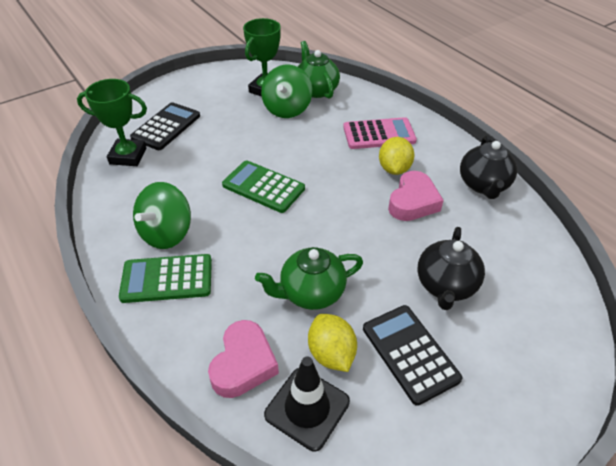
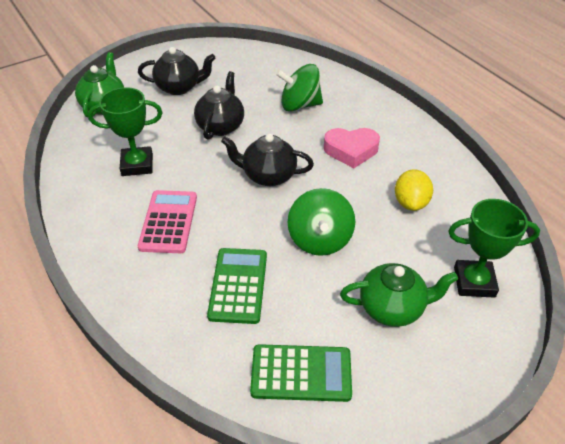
black calculator: 2 -> 0
black teapot: 2 -> 3
black traffic cone: 1 -> 0
pink heart: 2 -> 1
yellow lemon: 2 -> 1

